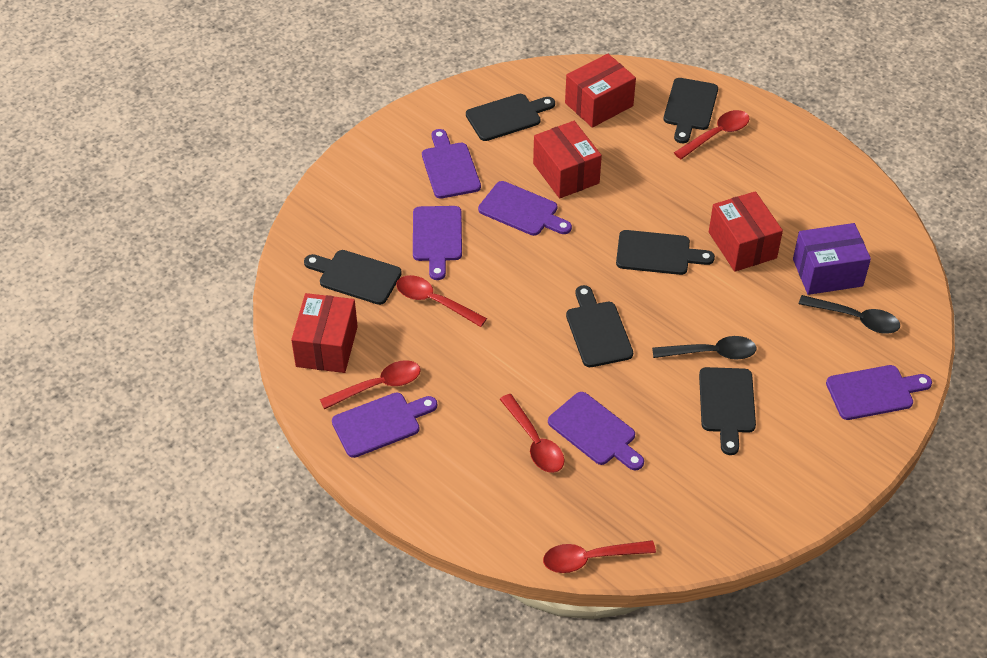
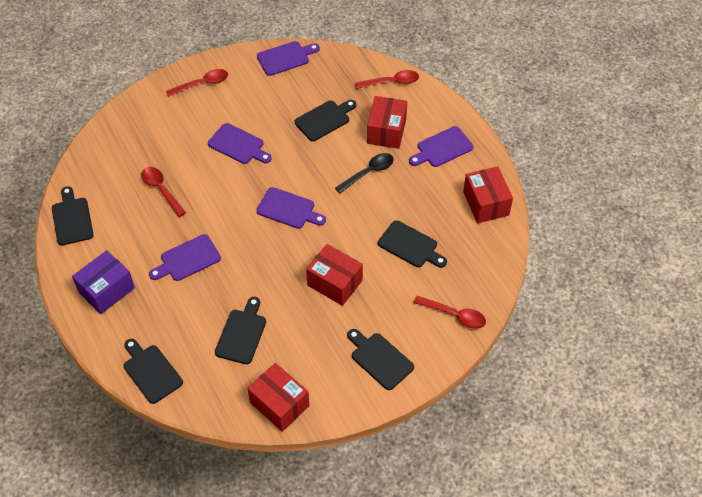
black spoon: 2 -> 1
purple cutting board: 6 -> 5
red spoon: 5 -> 4

